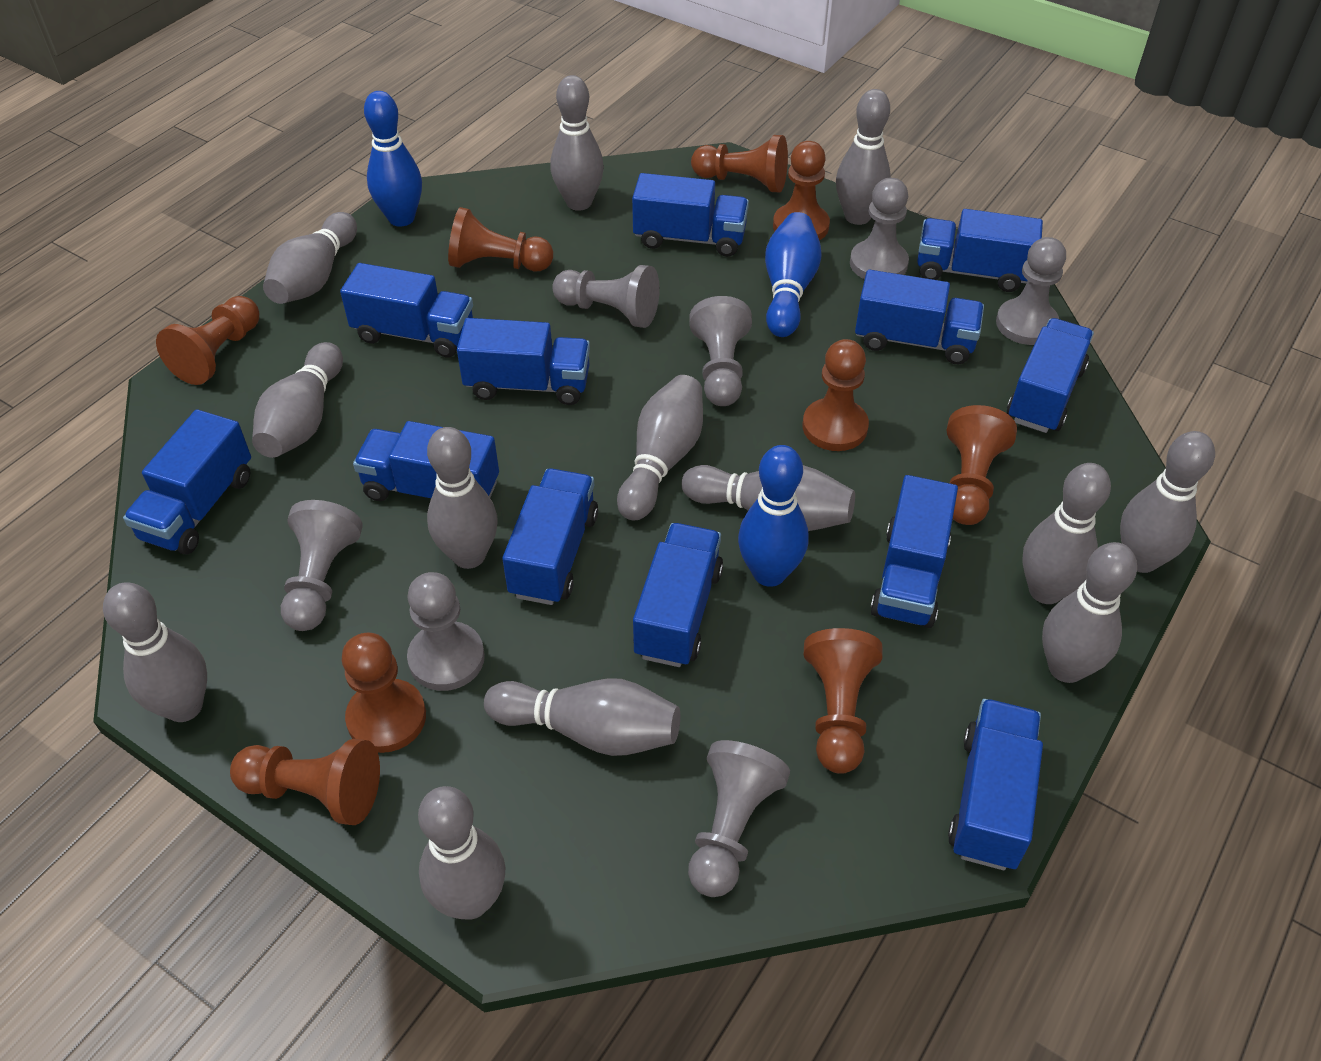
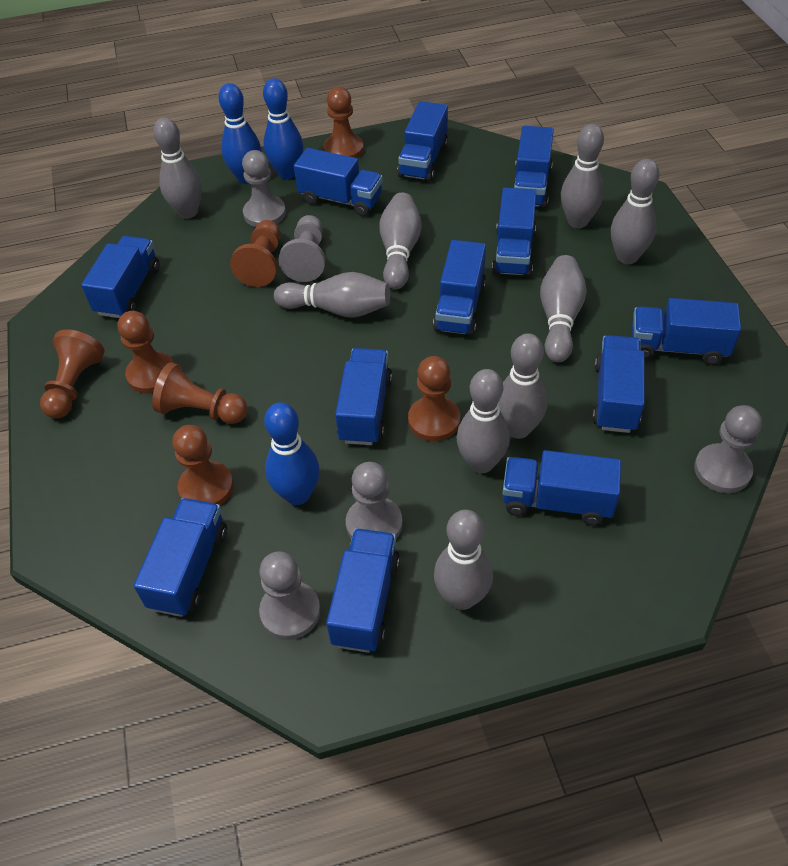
brown pawn: 9 -> 7
grey bowling pin: 13 -> 9
grey pawn: 7 -> 5

